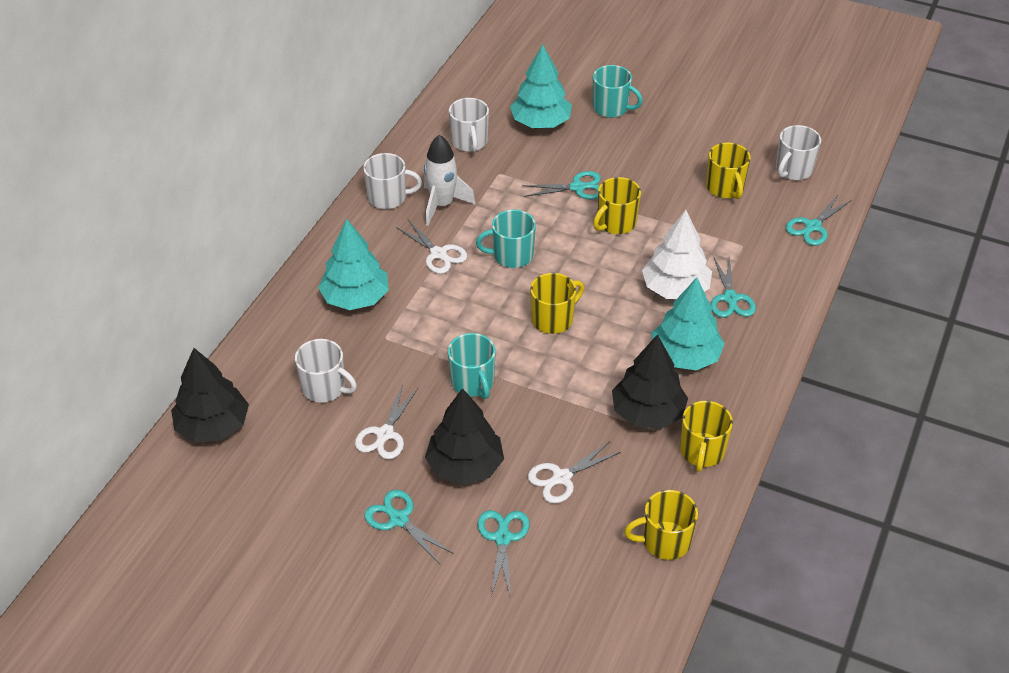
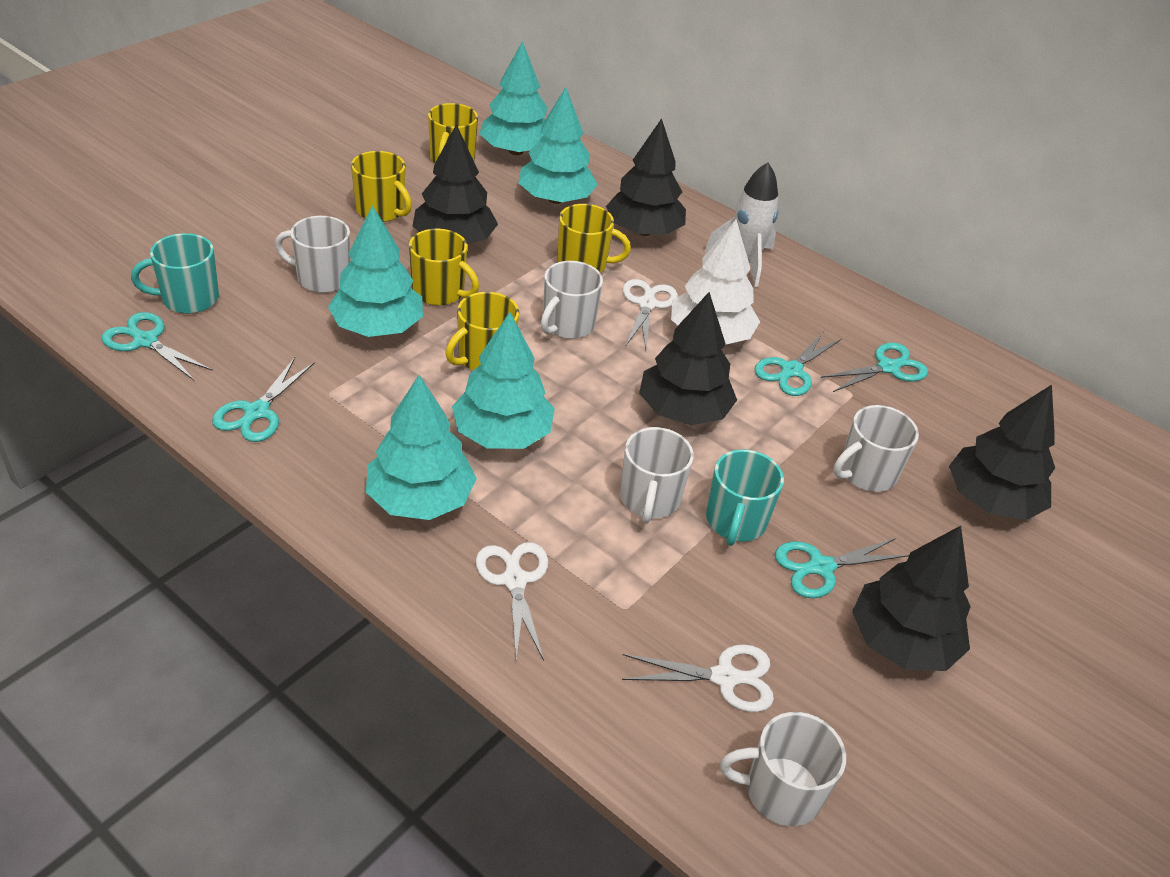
black tree: 3 -> 5
turquoise mug: 3 -> 2
turquoise tree: 3 -> 5
white mug: 4 -> 5

